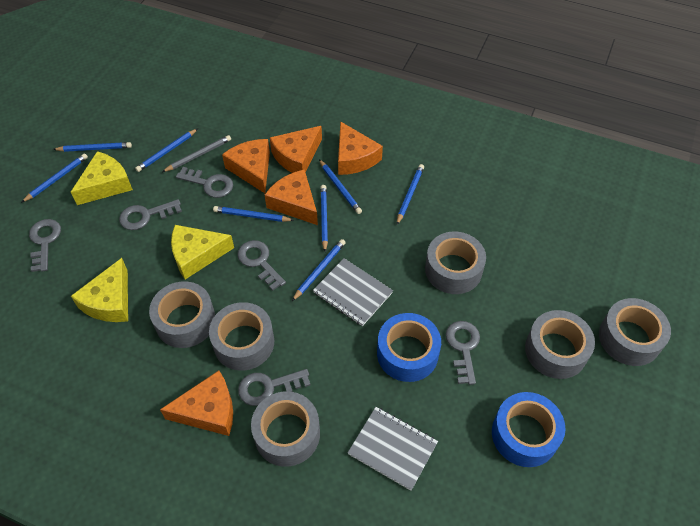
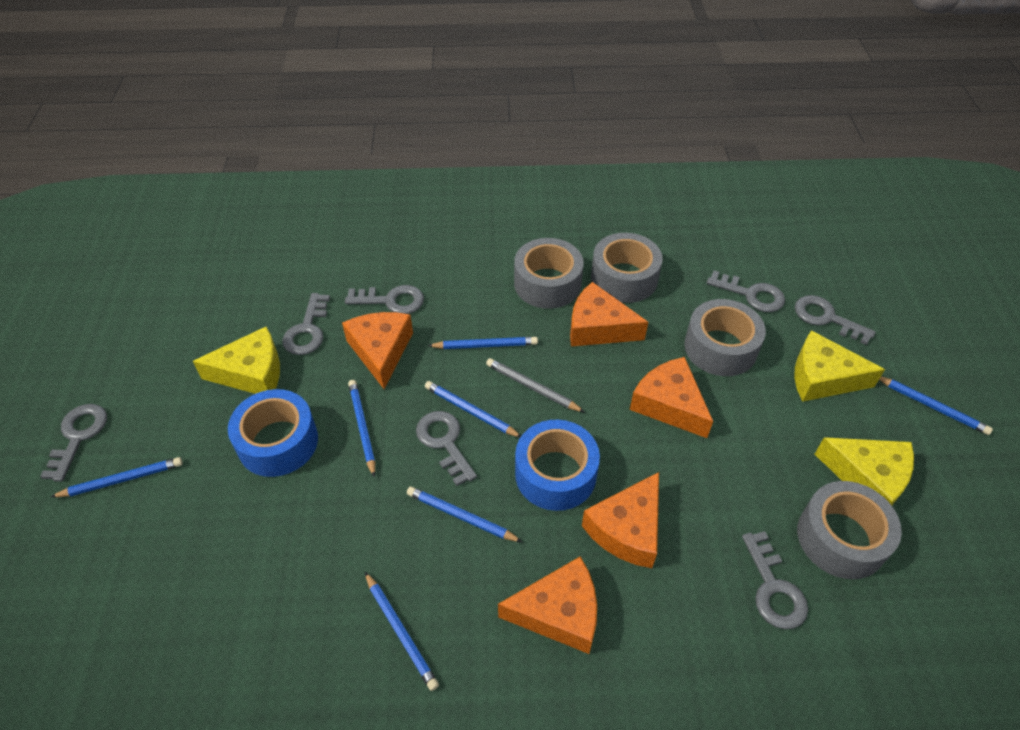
blue pencil: 8 -> 7
grey key: 6 -> 7
grey notebook: 2 -> 0
grey tape: 6 -> 4

